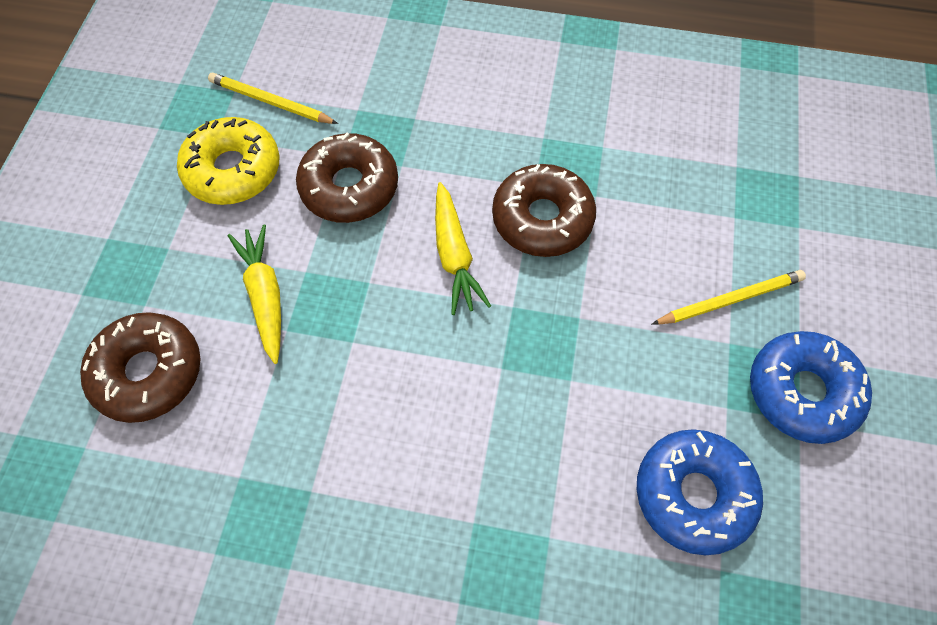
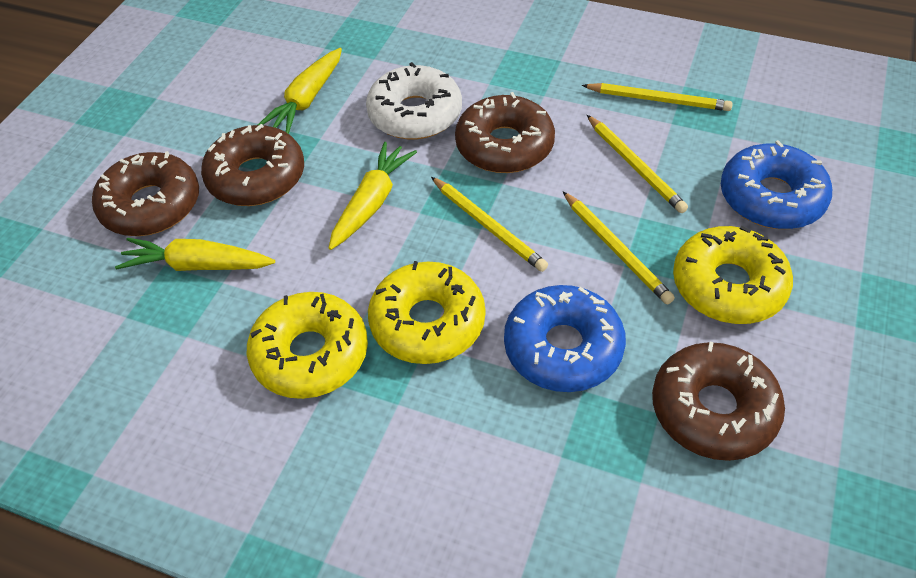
brown donut: 3 -> 4
white donut: 0 -> 1
yellow carrot: 2 -> 3
yellow donut: 1 -> 3
yellow pencil: 2 -> 4

